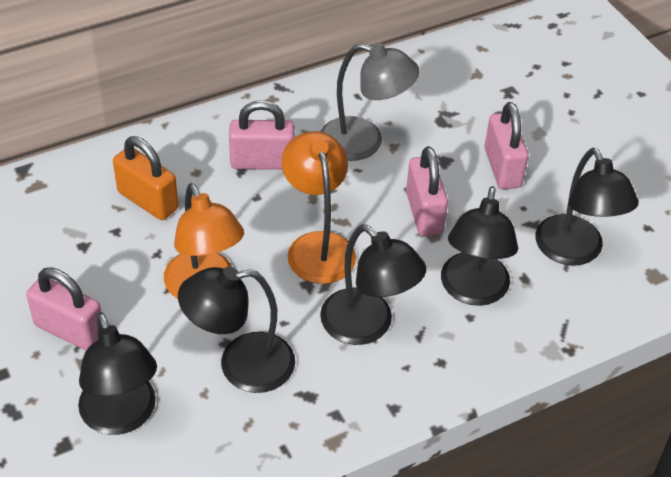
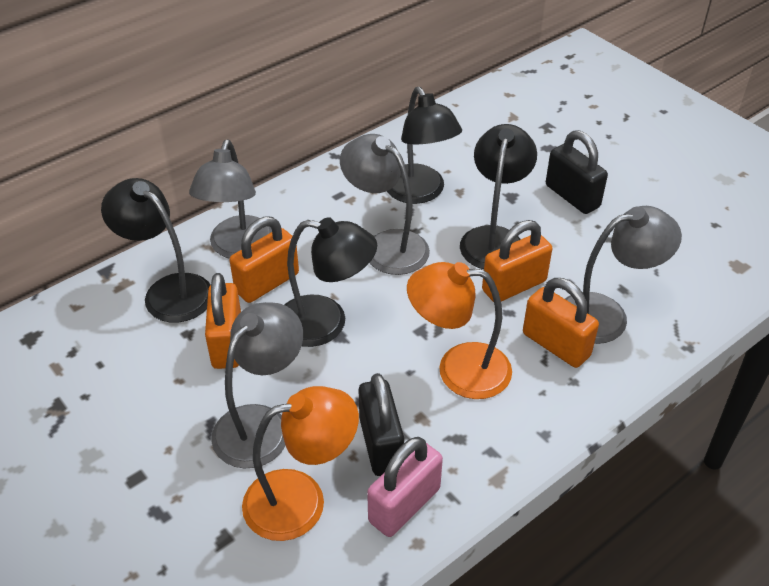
black lamp: 5 -> 4
black padlock: 0 -> 2
grey lamp: 1 -> 4
orange padlock: 1 -> 4
pink padlock: 4 -> 1

